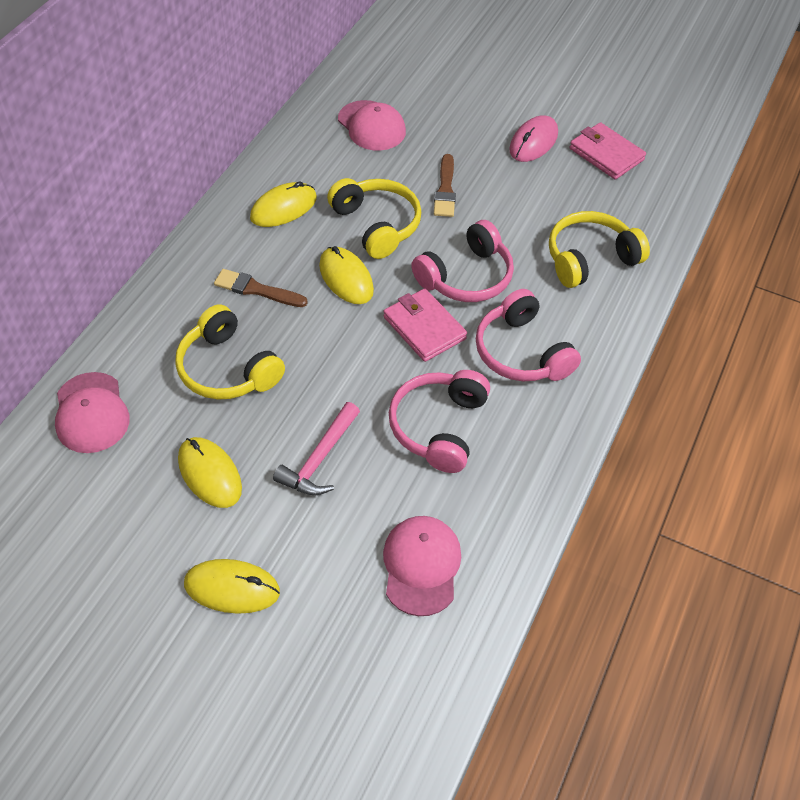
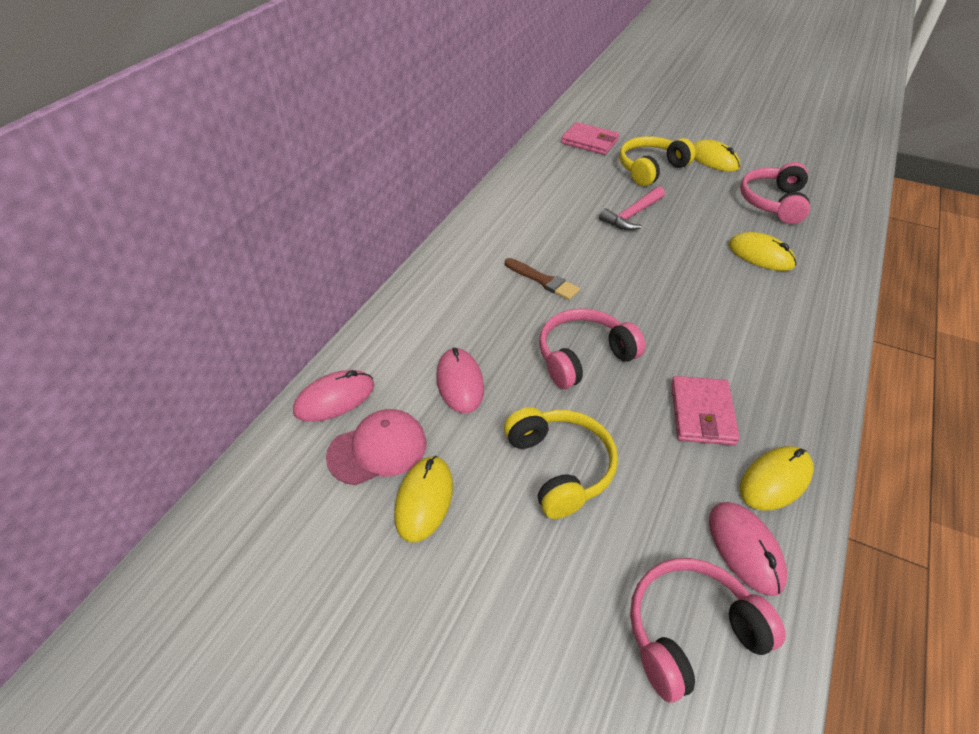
brown brush: 2 -> 1
pink cap: 3 -> 1
pink mouse: 1 -> 3
yellow headphones: 3 -> 2

